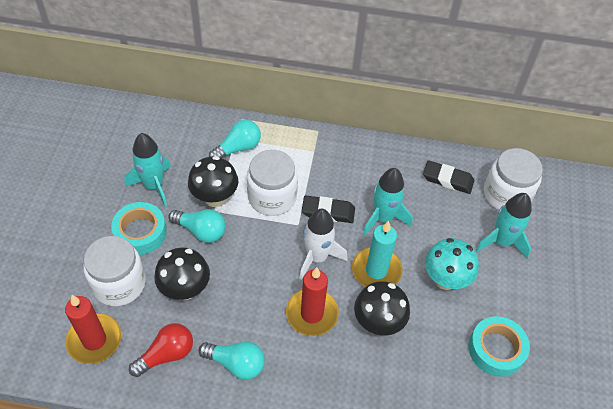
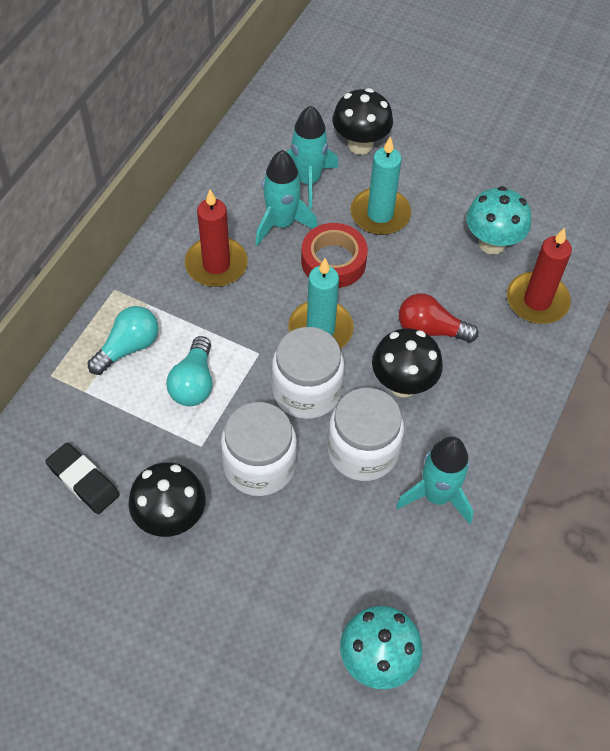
black eraser: 2 -> 1
red tape: 0 -> 1
turquoise candle: 1 -> 2
turquoise light bulb: 3 -> 2
turquoise mushroom: 1 -> 2
turquoise tape: 2 -> 0
white rocket: 1 -> 0

